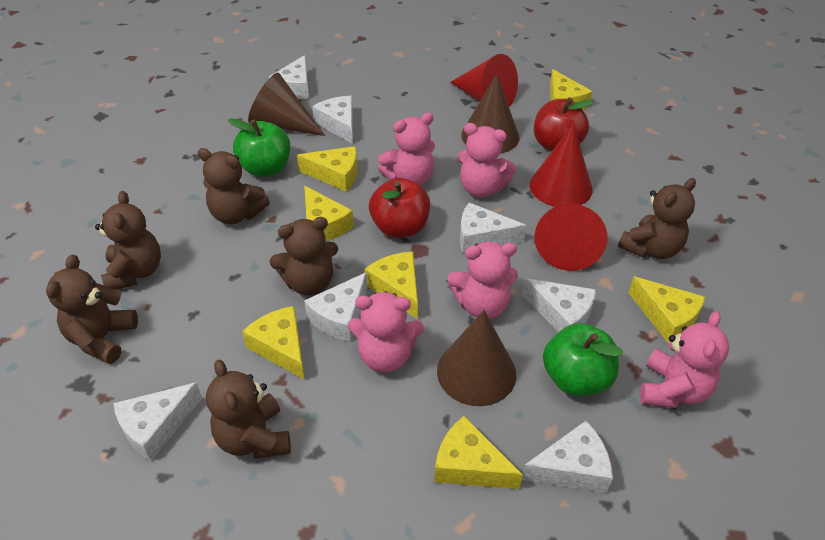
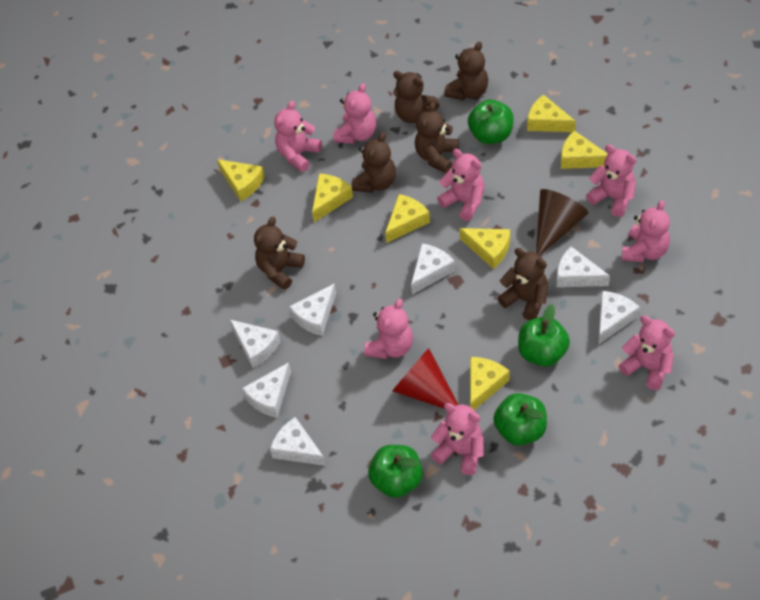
brown cone: 3 -> 1
green apple: 2 -> 4
pink teddy bear: 5 -> 8
red apple: 2 -> 0
red cone: 3 -> 1

